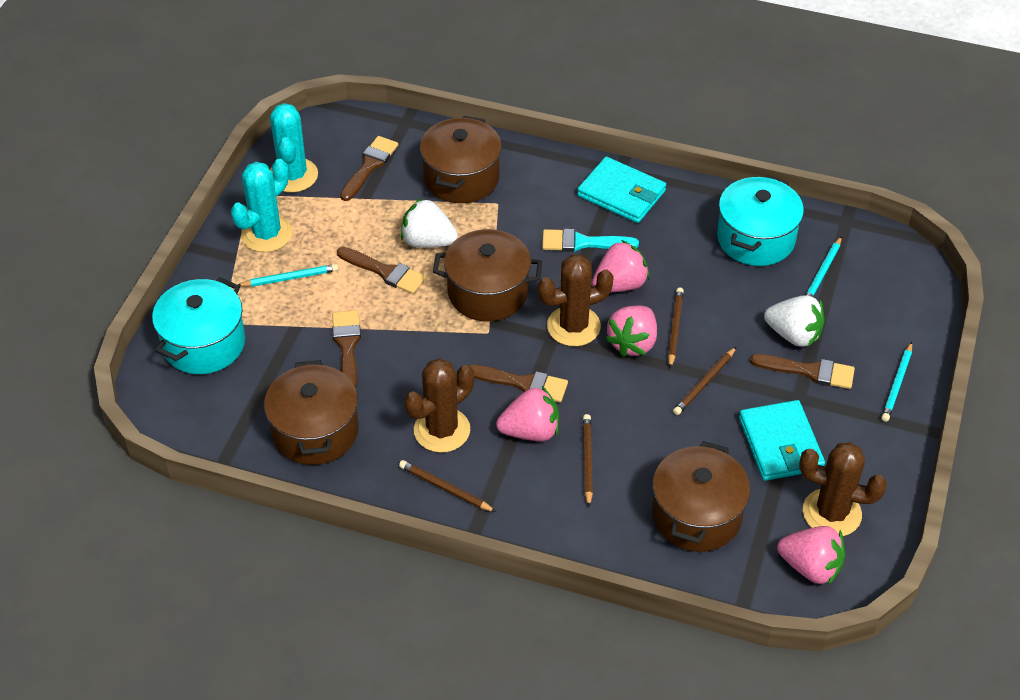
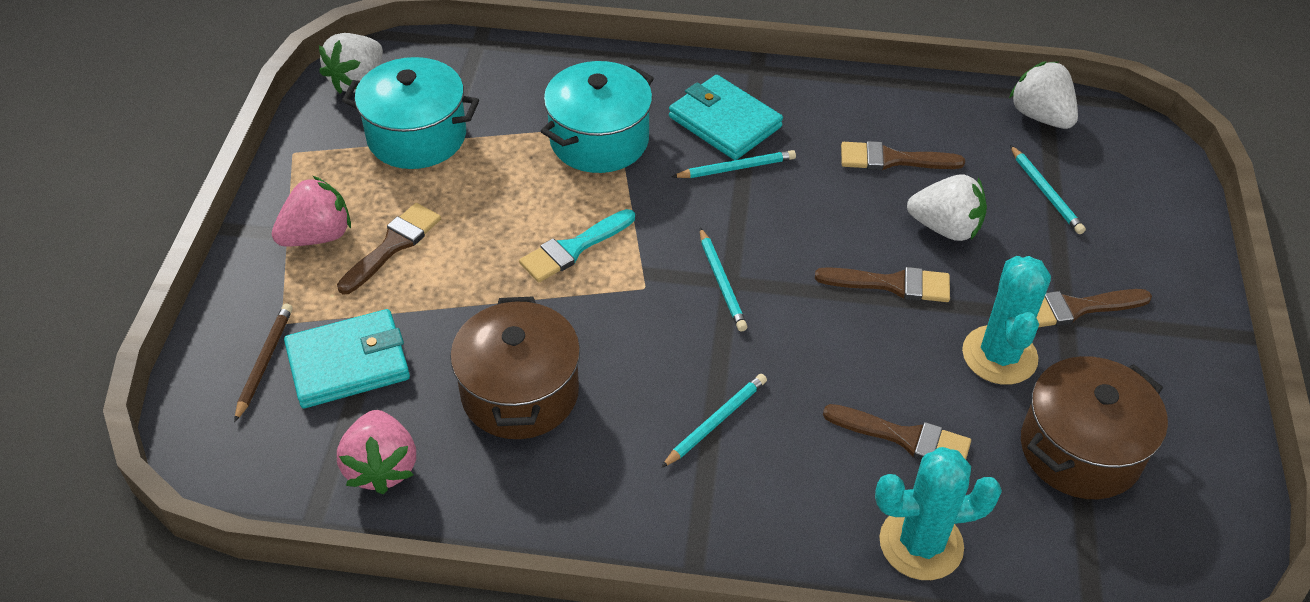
brown cactus: 3 -> 0
brown pencil: 4 -> 1
brown pot: 4 -> 2
pink strawberry: 4 -> 2
turquoise pencil: 3 -> 4
white strawberry: 2 -> 3

